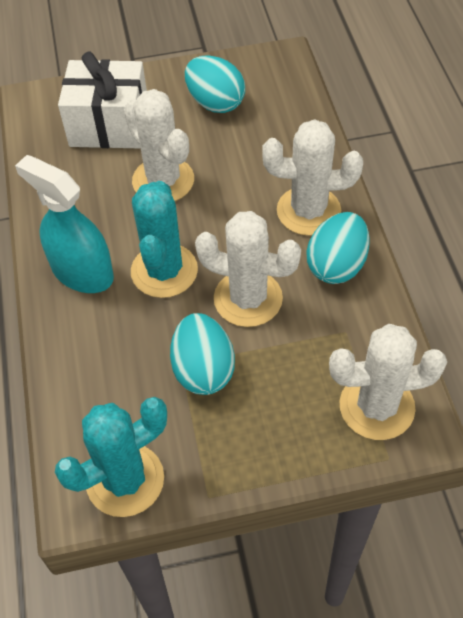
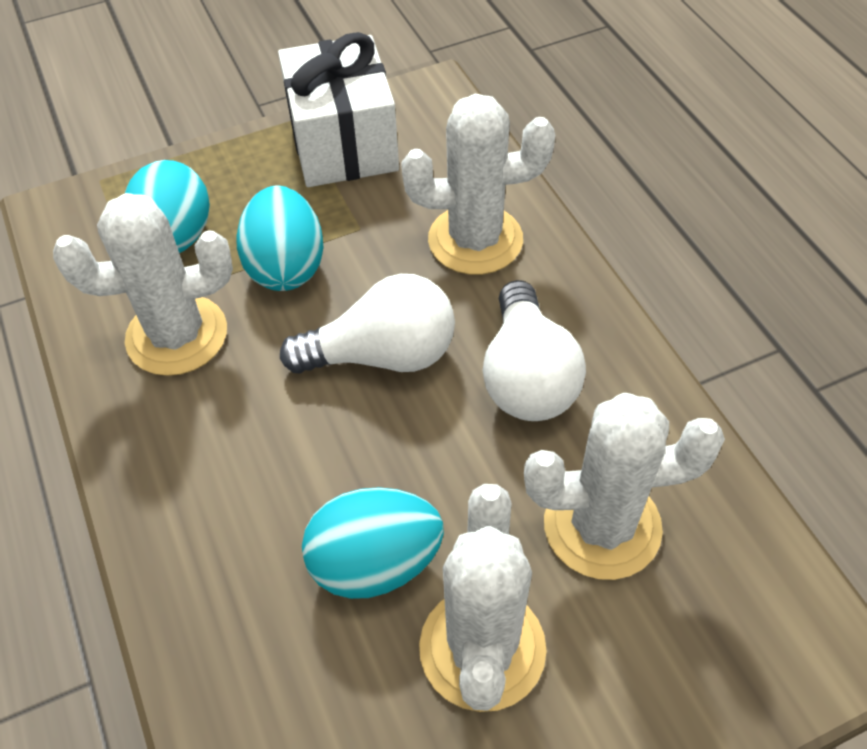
turquoise cactus: 2 -> 0
turquoise spray bottle: 1 -> 0
white light bulb: 0 -> 2

